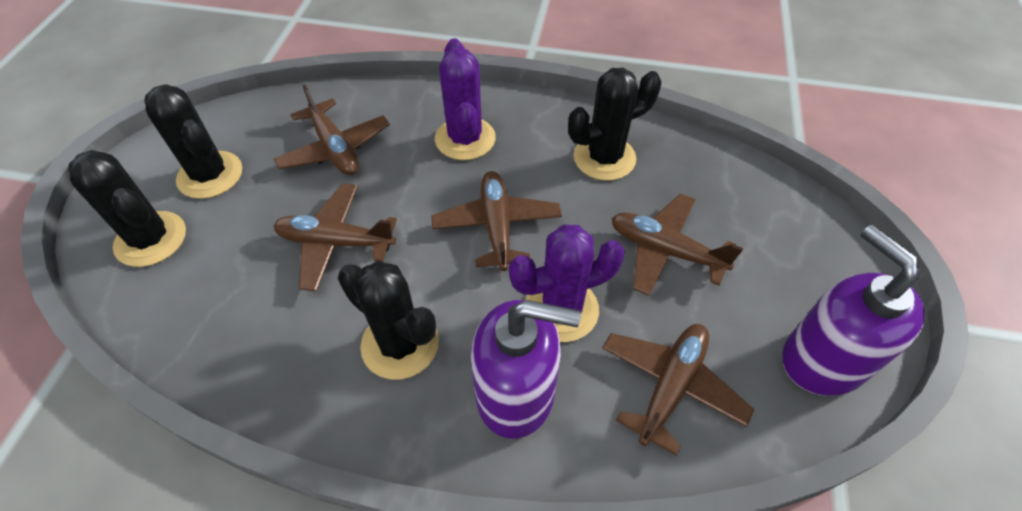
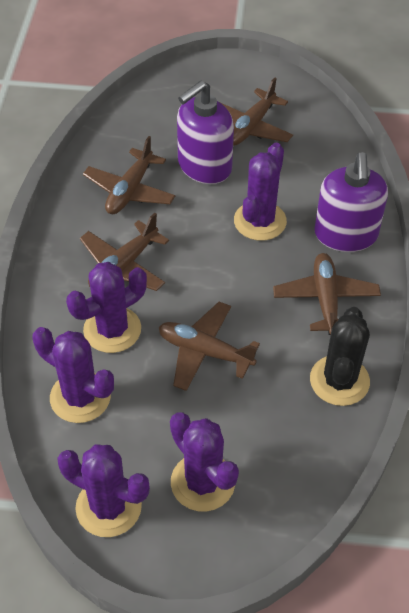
black cactus: 4 -> 1
purple cactus: 2 -> 5

